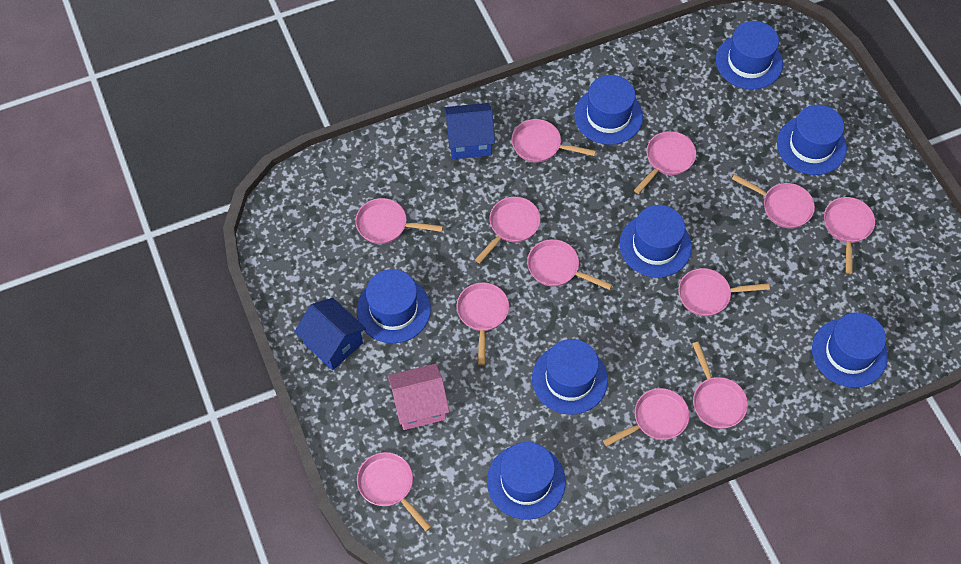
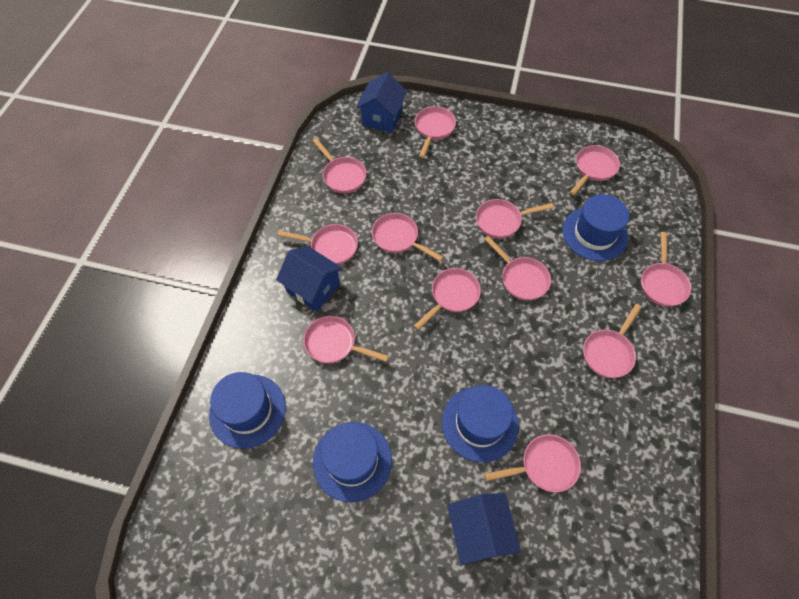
blue hat: 8 -> 4
blue house: 2 -> 3
pink house: 1 -> 0

